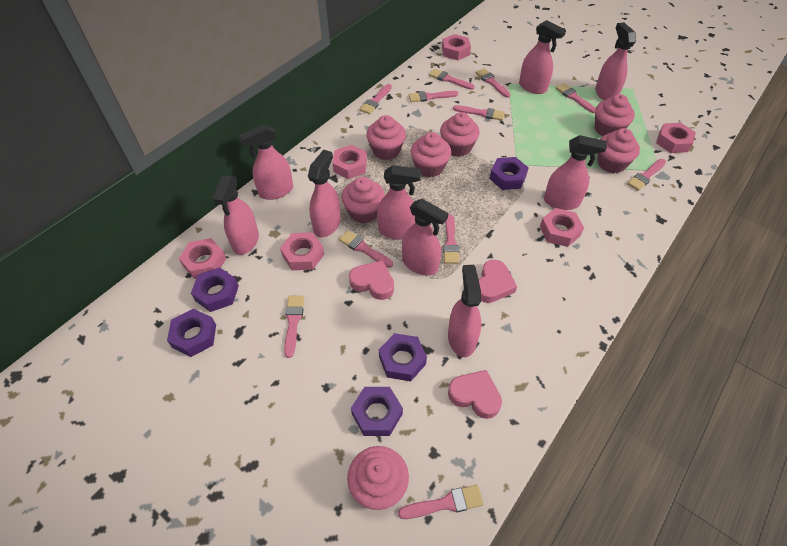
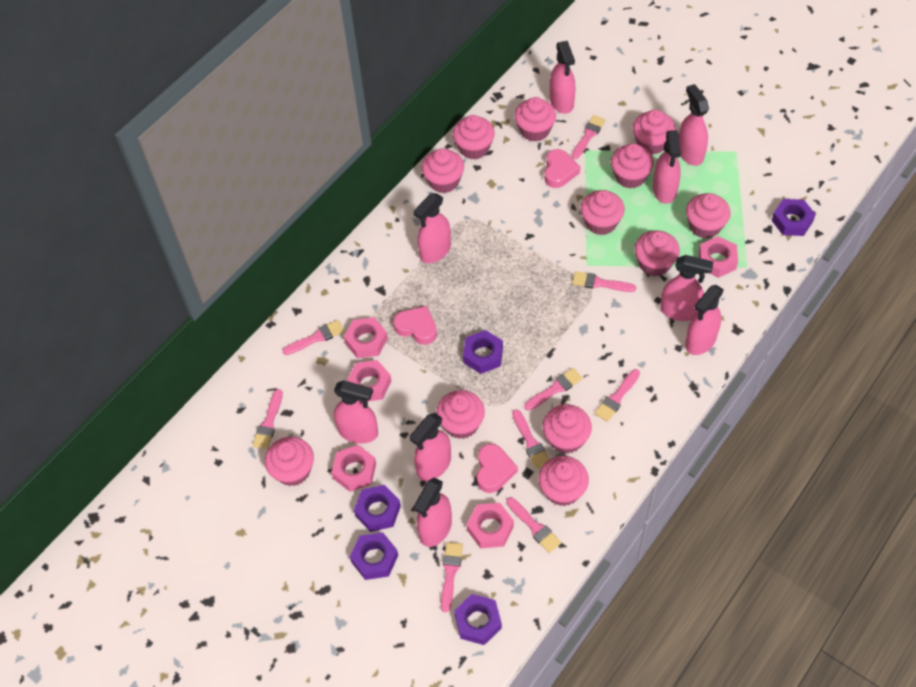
pink brush: 11 -> 9
pink cupcake: 7 -> 12
pink nut: 6 -> 5

